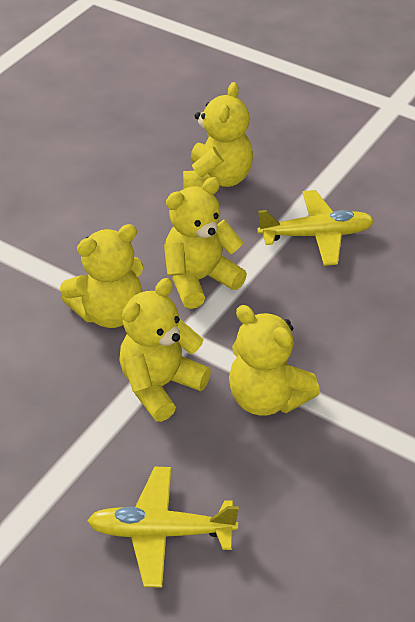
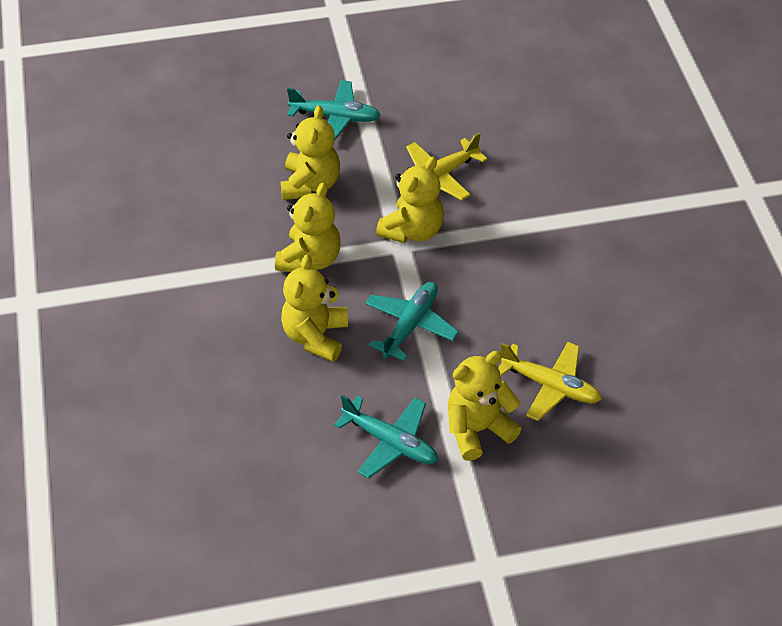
turquoise plane: 0 -> 3

